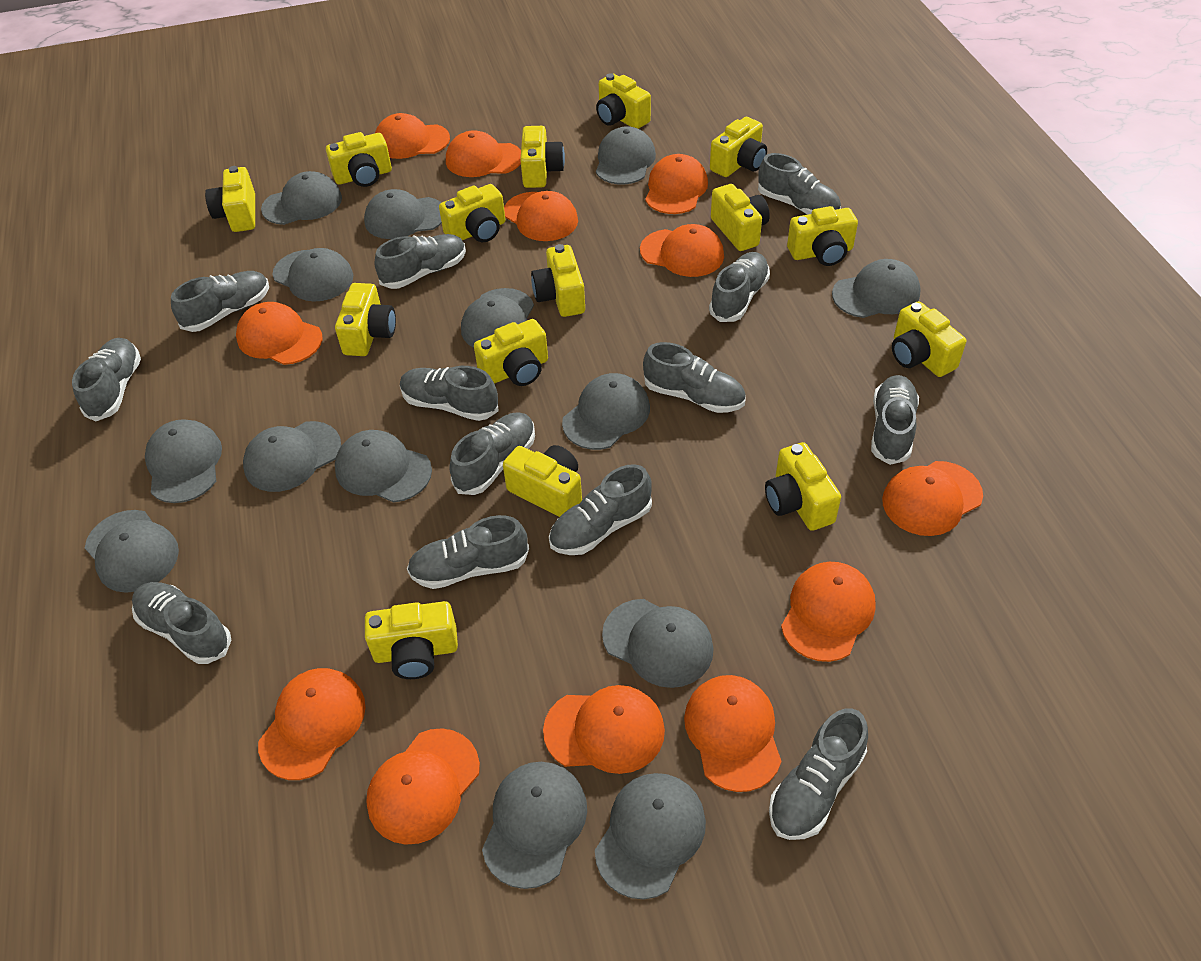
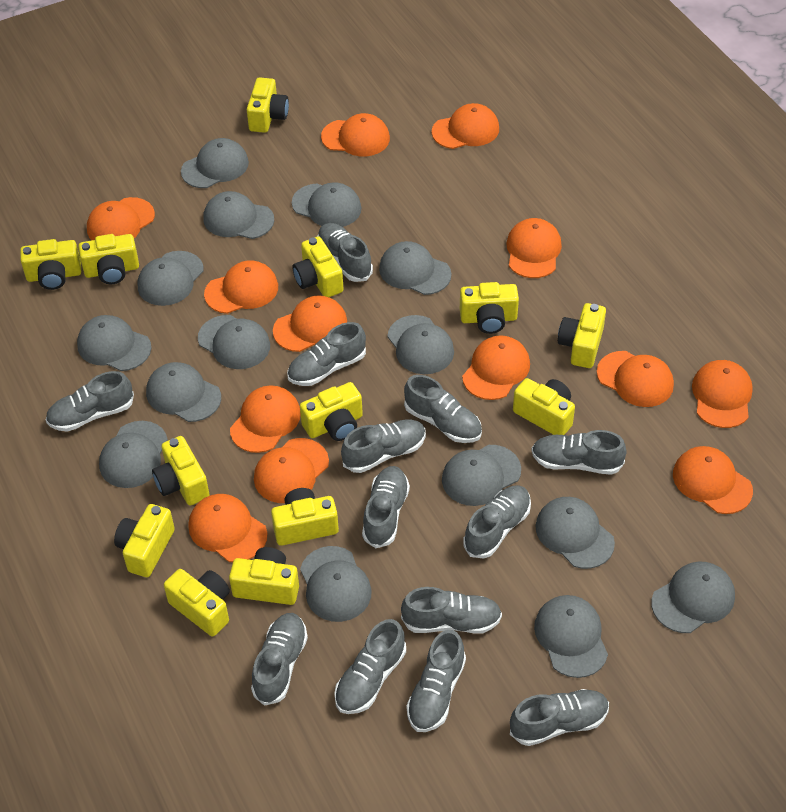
grey cap: 14 -> 15
orange cap: 12 -> 13
yellow camera: 15 -> 13

